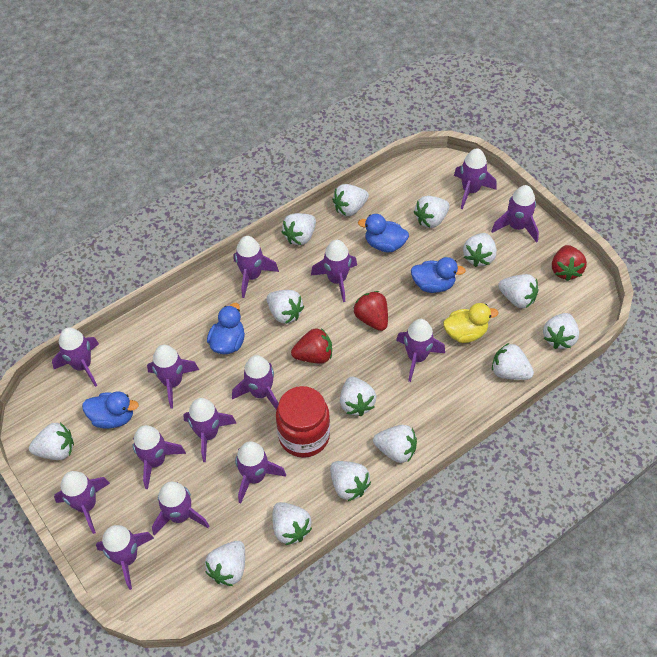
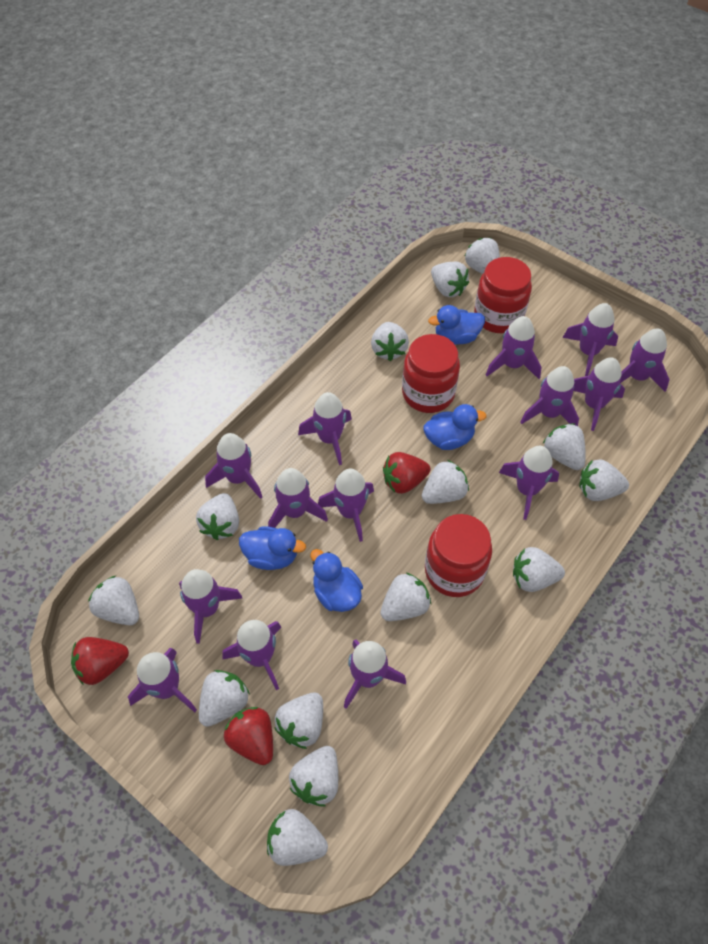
red jar: 1 -> 3
yellow duck: 1 -> 0

